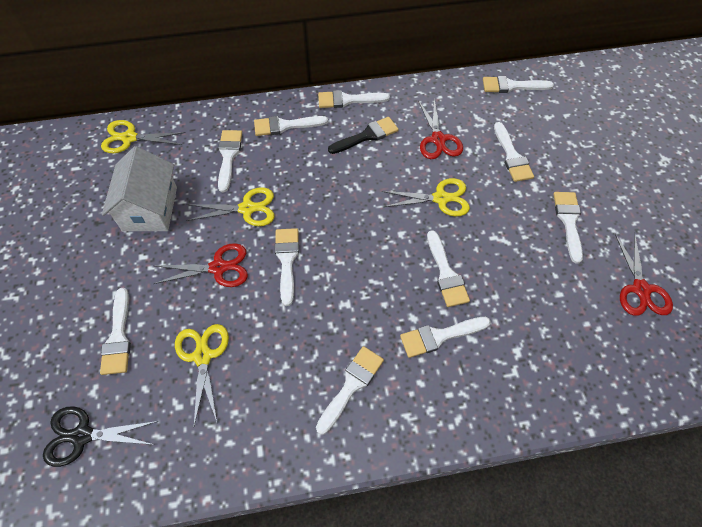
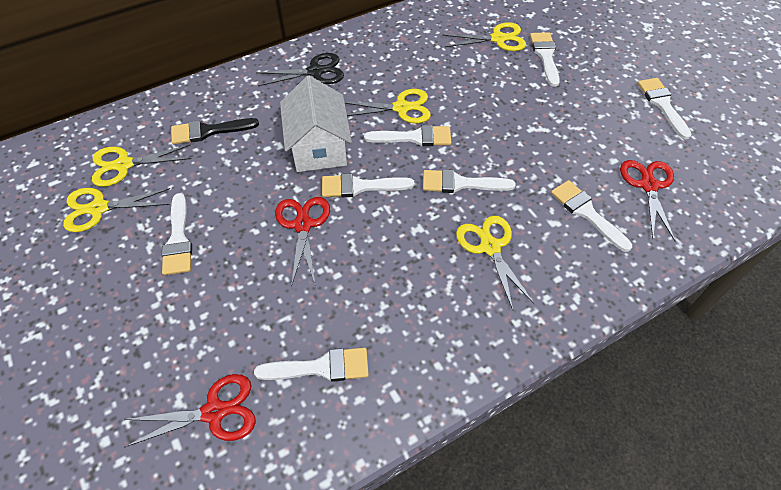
white brush: 11 -> 8
yellow scissors: 4 -> 5

